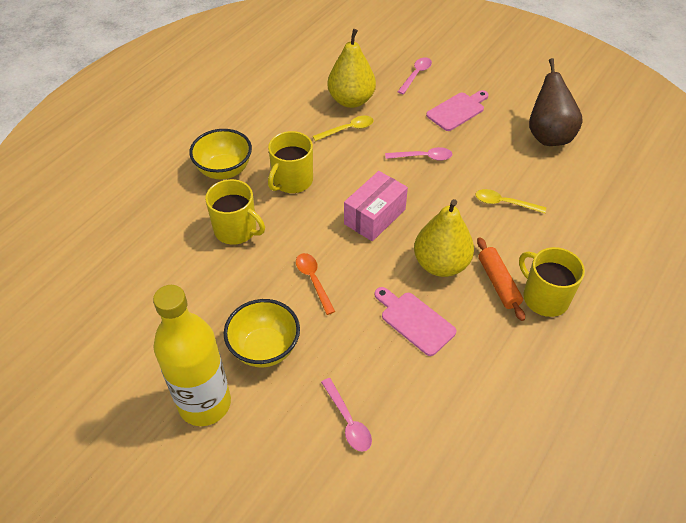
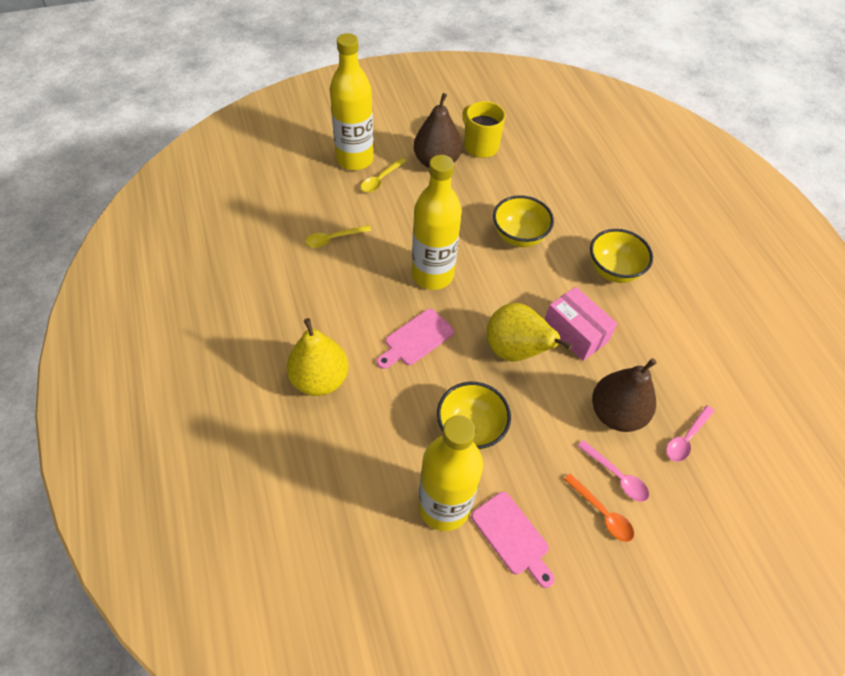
brown pear: 1 -> 2
orange rolling pin: 1 -> 0
pink spoon: 3 -> 2
yellow bottle: 1 -> 3
yellow bowl: 2 -> 3
yellow mug: 3 -> 1

